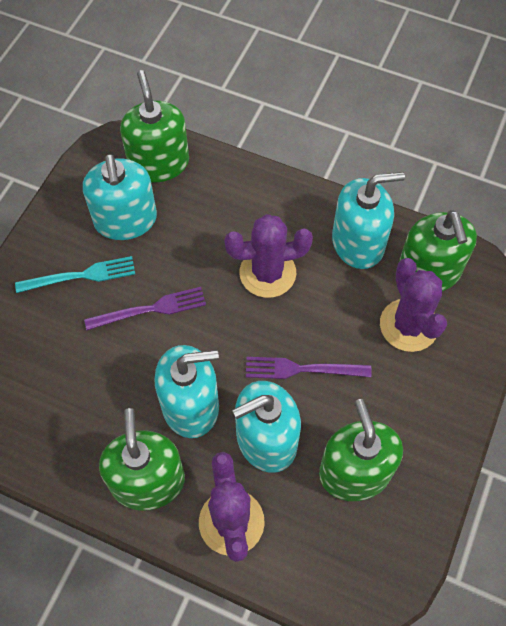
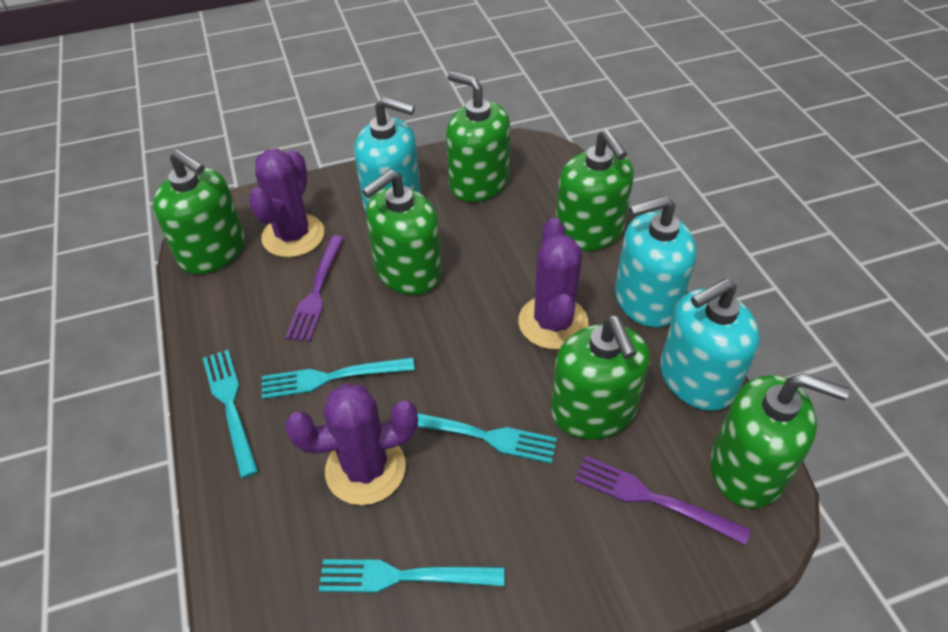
green soap dispenser: 4 -> 6
turquoise fork: 1 -> 4
turquoise soap dispenser: 4 -> 3

